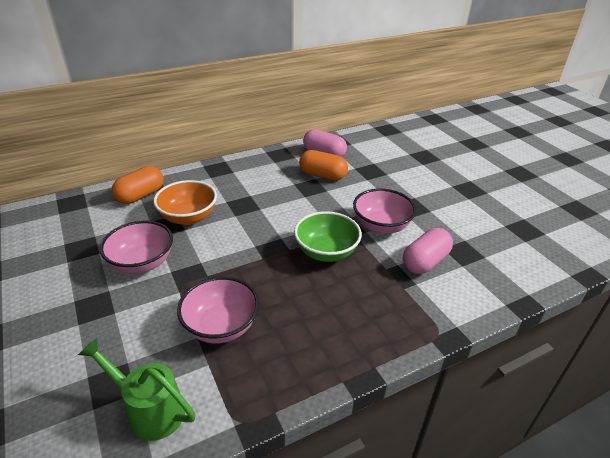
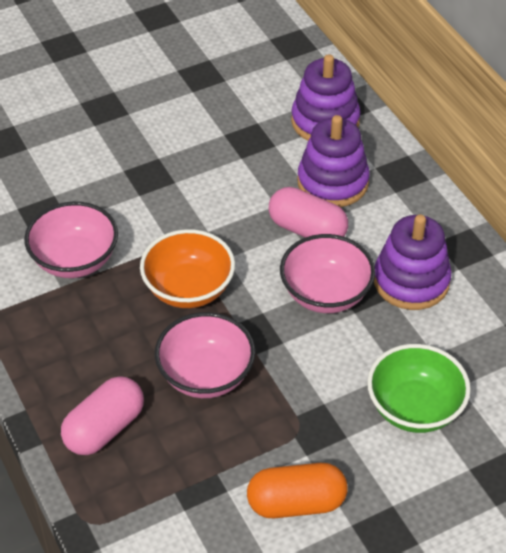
green watering can: 1 -> 0
orange capsule: 2 -> 1
purple stacking toy: 0 -> 3

